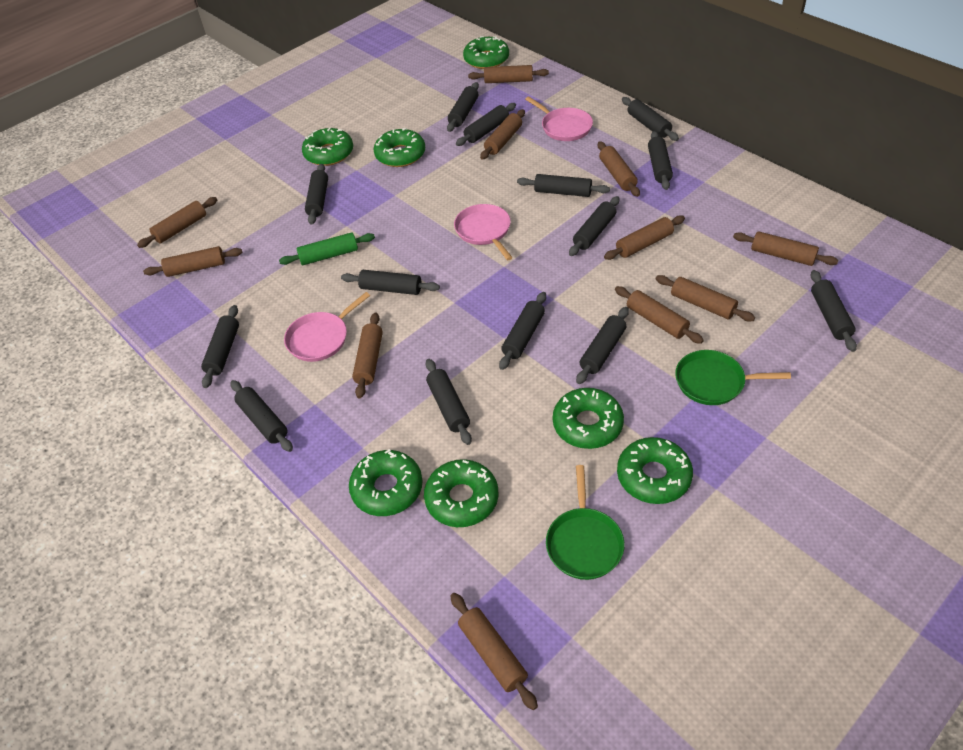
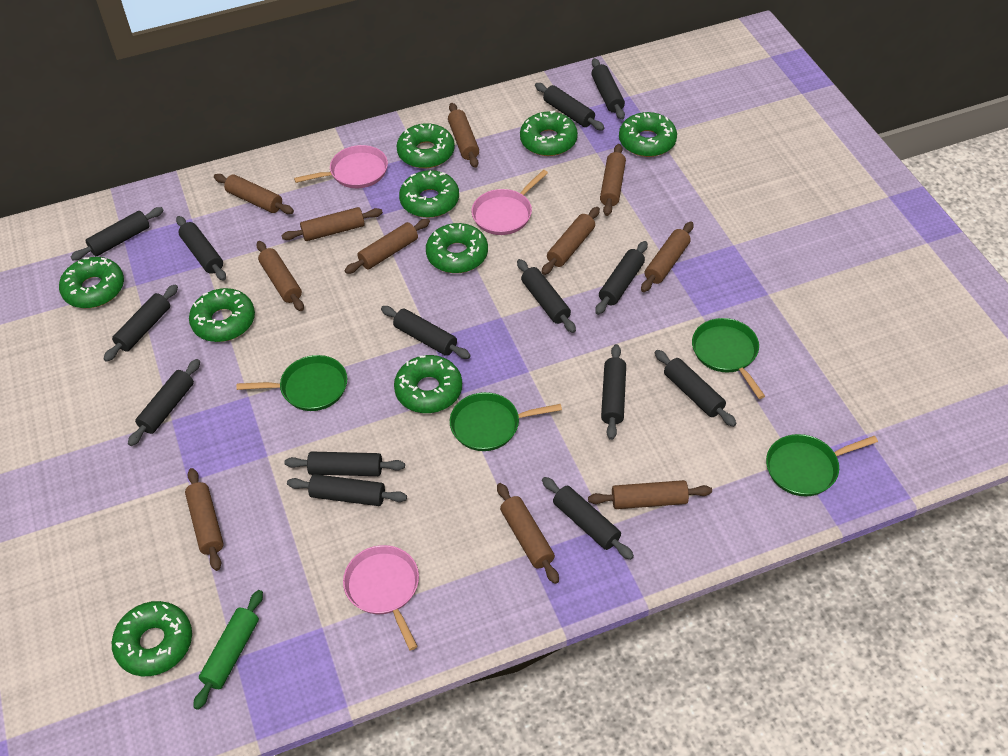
green donut: 7 -> 9
green pan: 2 -> 4

